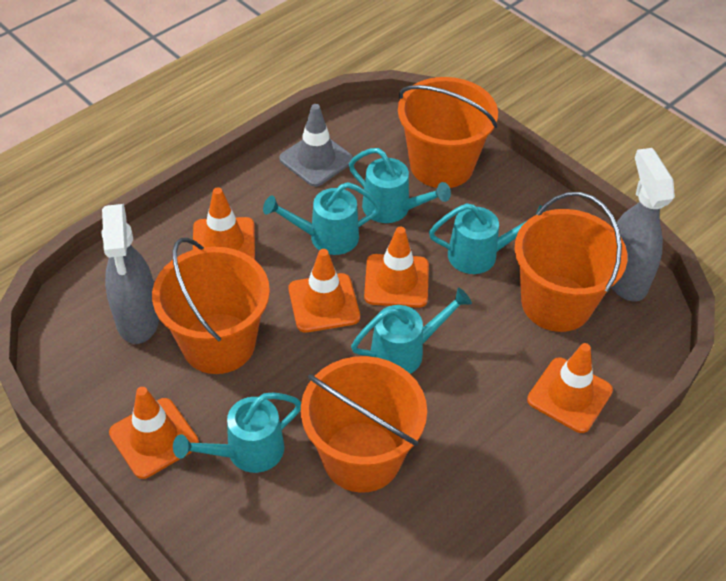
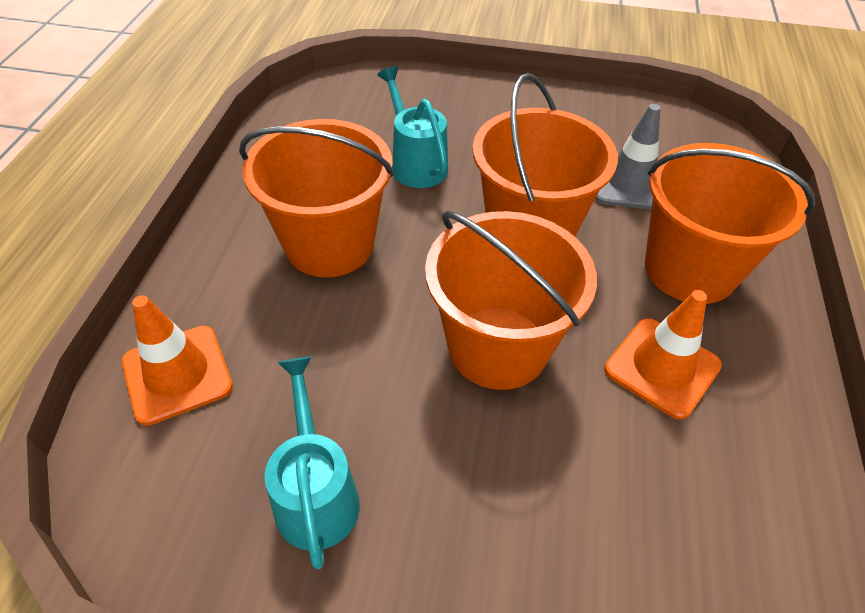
grey spray bottle: 2 -> 0
orange traffic cone: 5 -> 2
turquoise watering can: 5 -> 2

